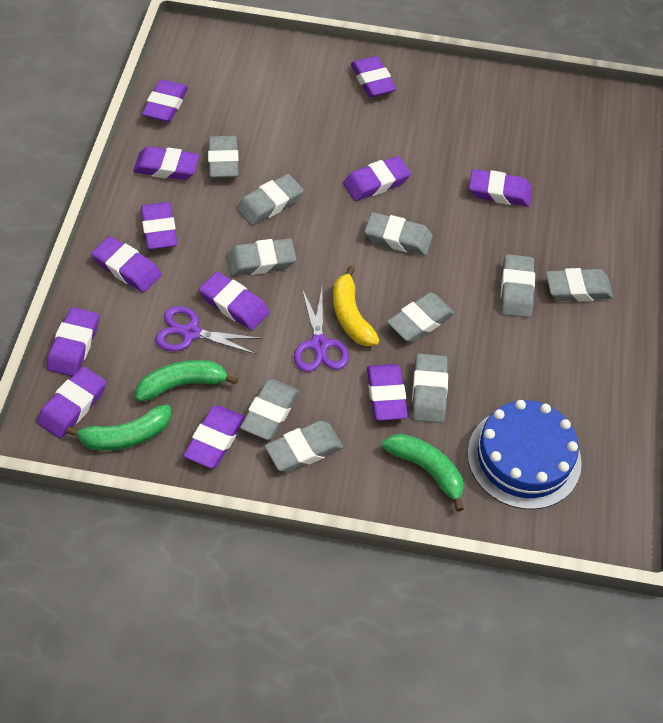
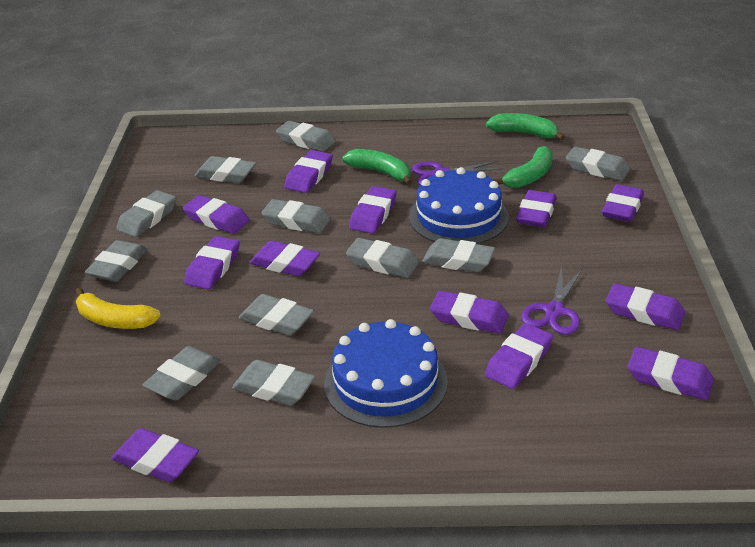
blue cake: 1 -> 2
grey eraser: 10 -> 11

